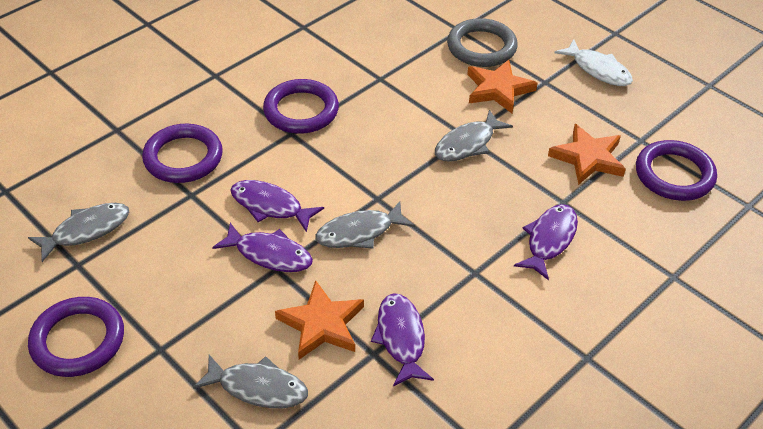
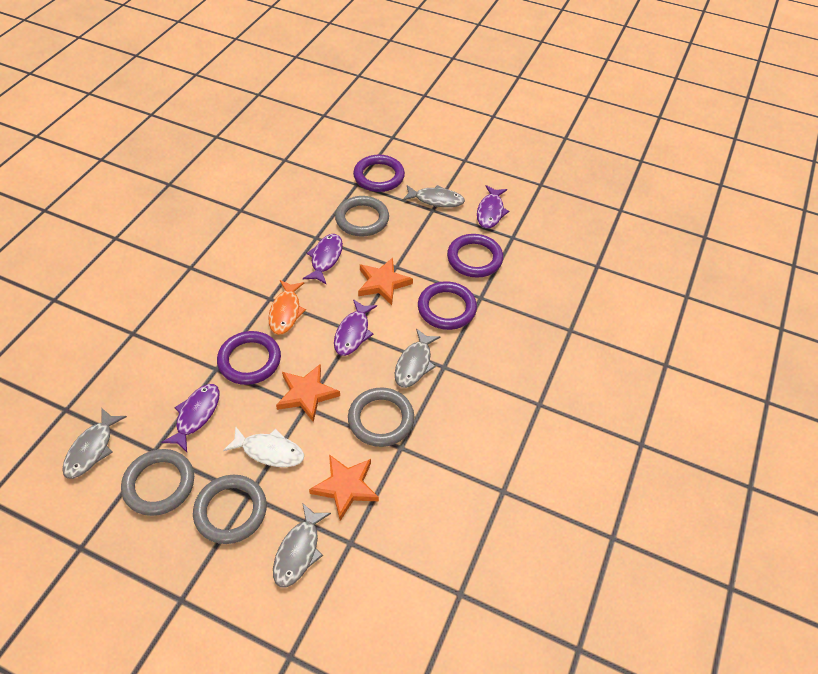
grey ring: 1 -> 4
orange fish: 0 -> 1

